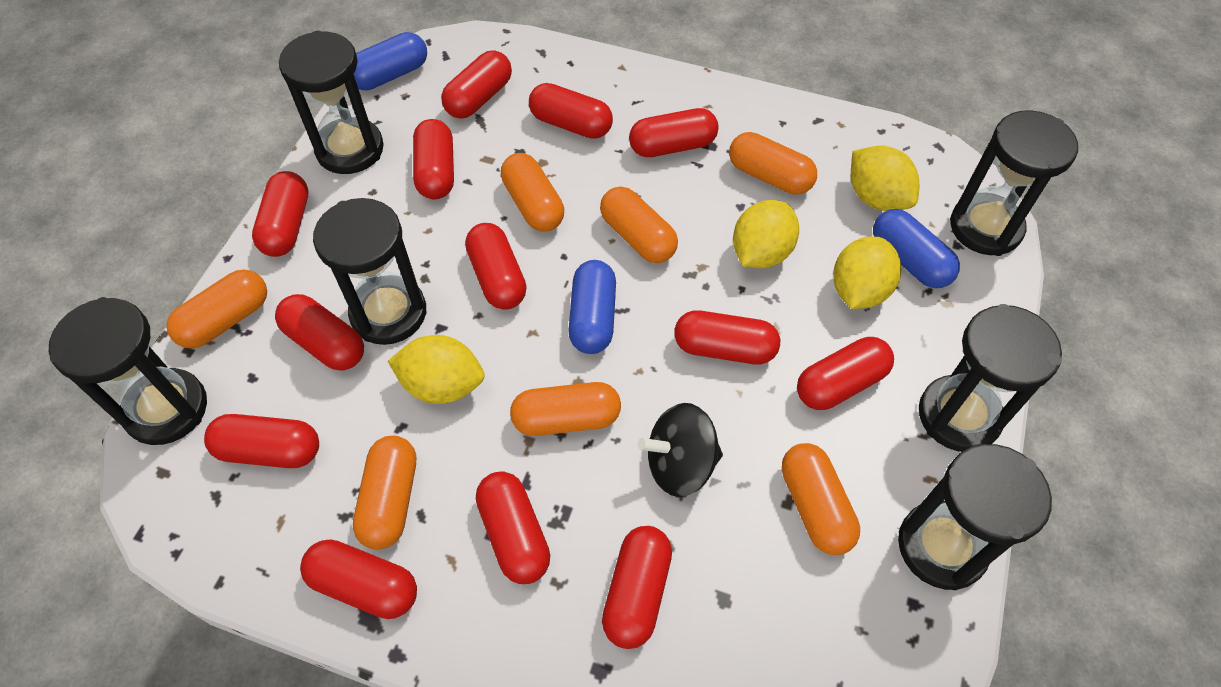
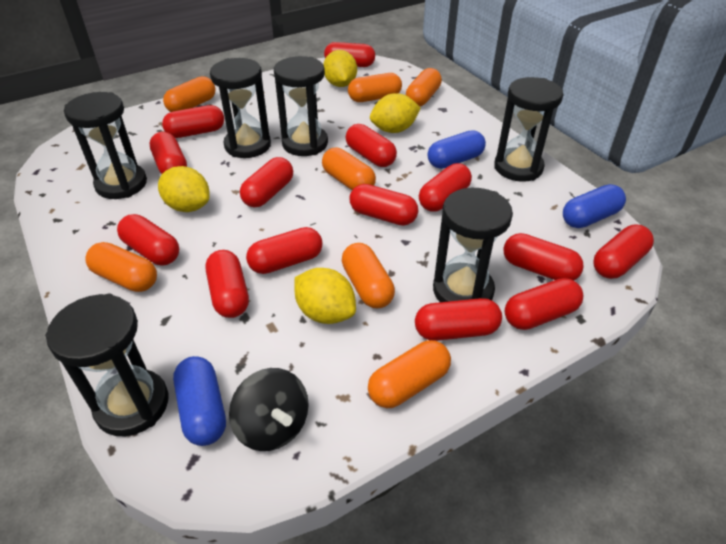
red capsule: 13 -> 14

